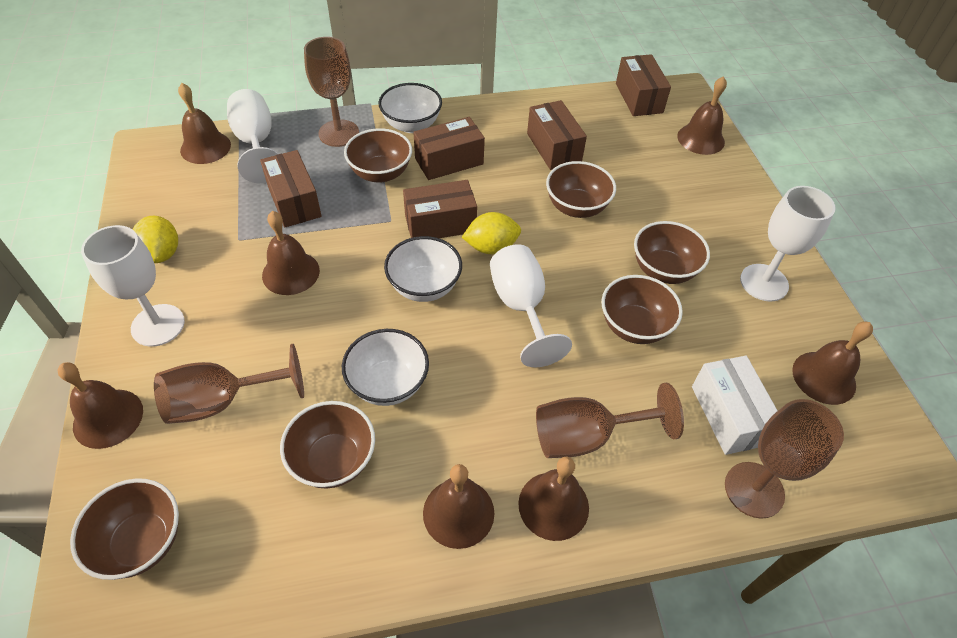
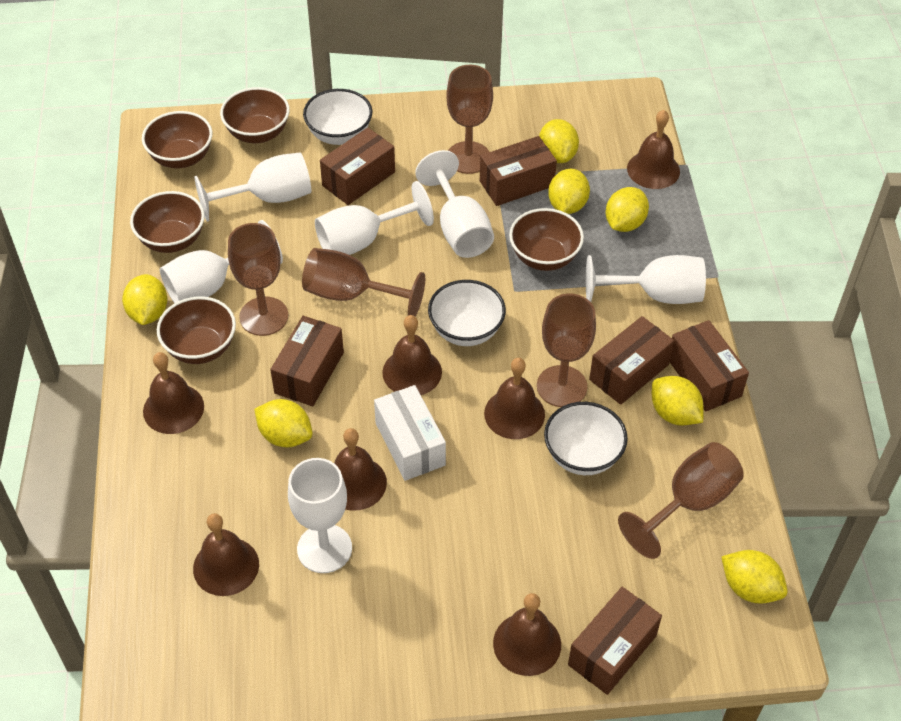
brown bowl: 6 -> 5
brown box: 5 -> 6
brown goblet: 4 -> 5
white goblet: 4 -> 6
yellow lemon: 2 -> 7

